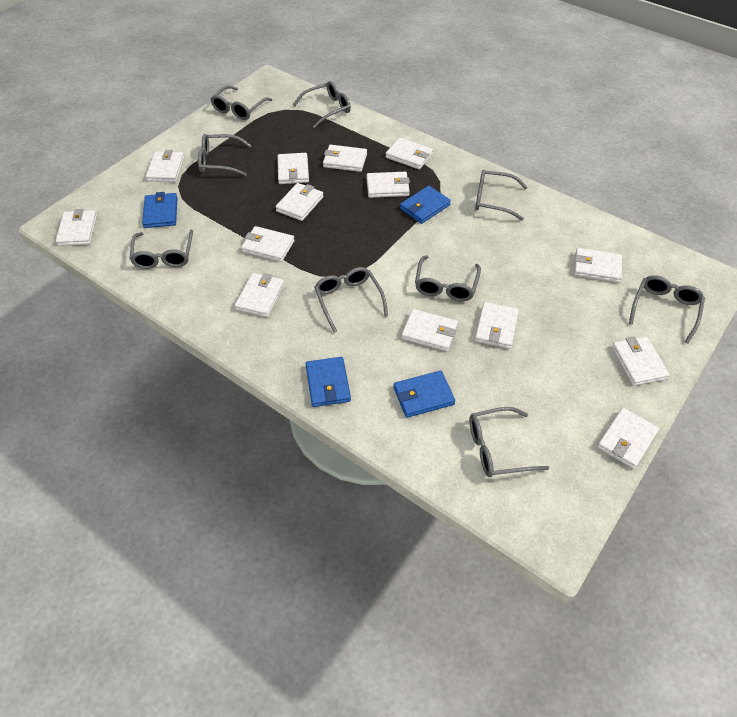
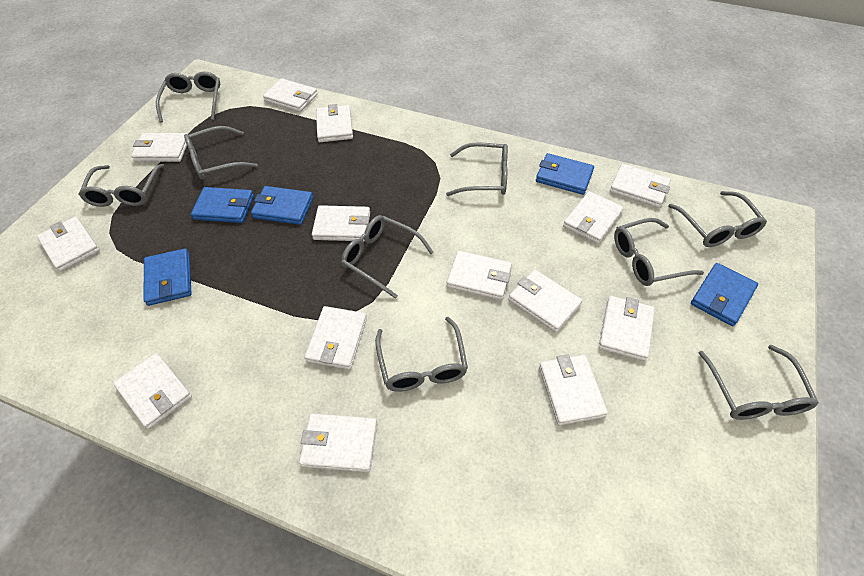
blue wallet: 4 -> 5

